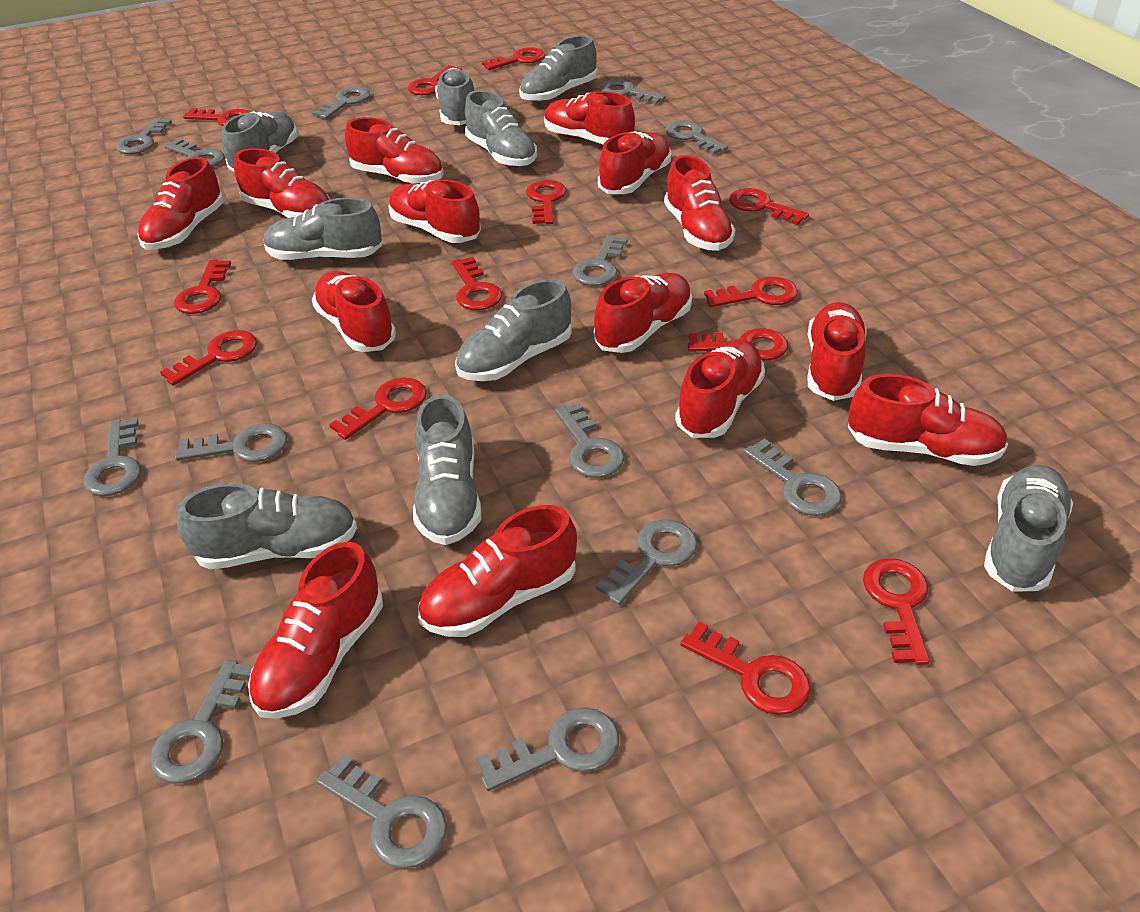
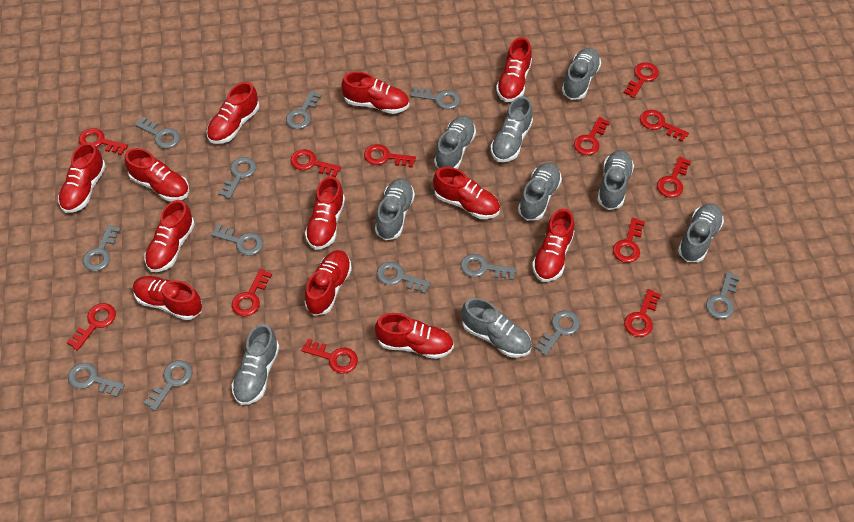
grey key: 14 -> 12
red key: 13 -> 12
red shoe: 14 -> 12

